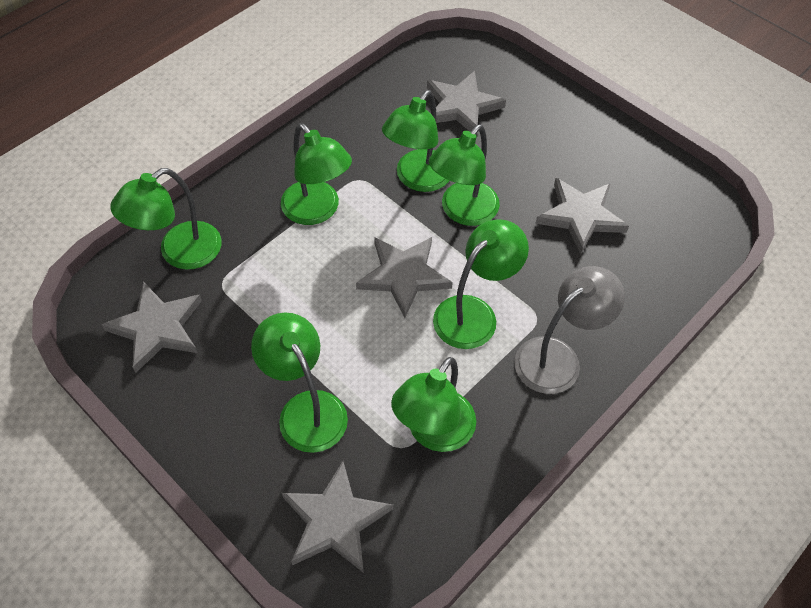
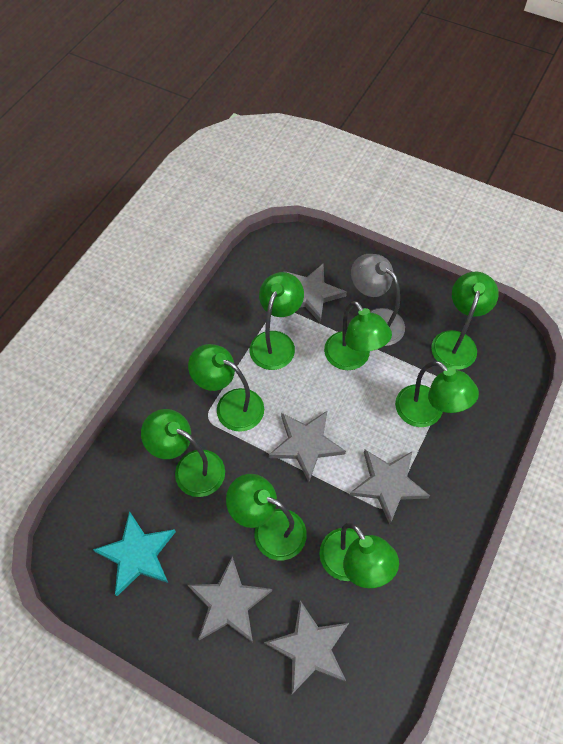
green lamp: 7 -> 8
turquoise star: 0 -> 1

